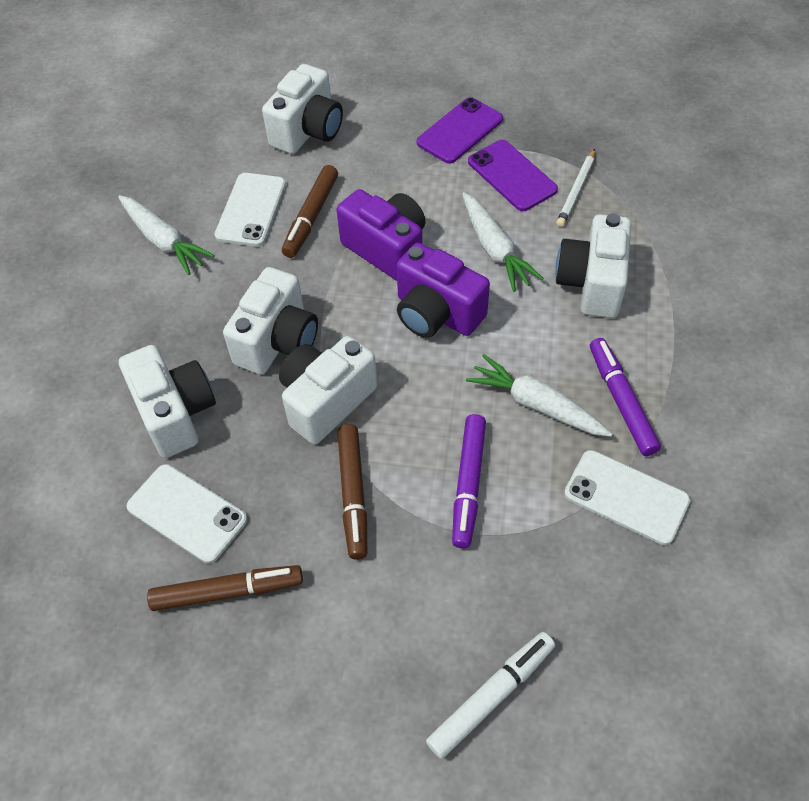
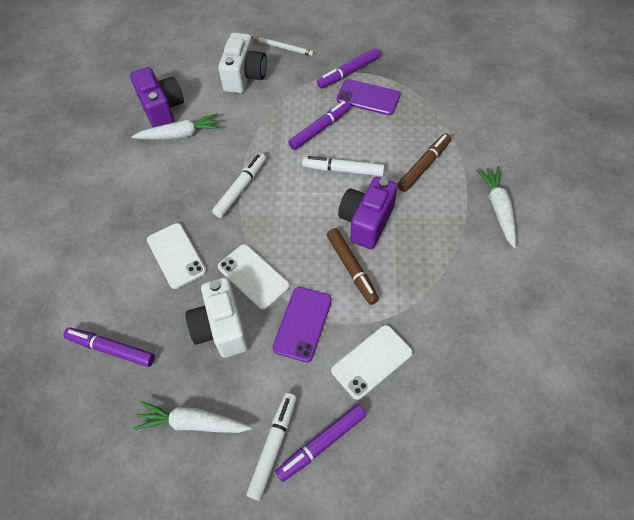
brown marker: 3 -> 2
purple marker: 2 -> 4
white camera: 5 -> 2
white marker: 1 -> 3

